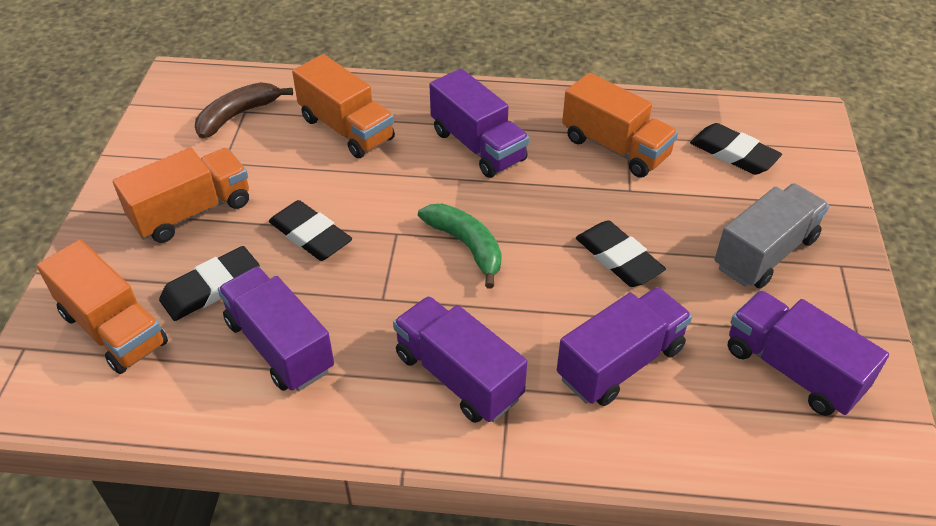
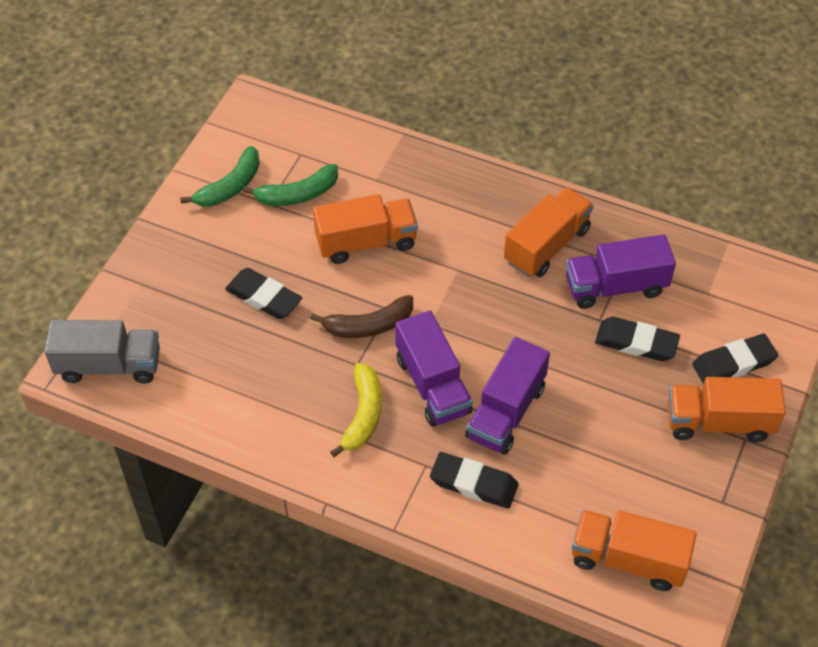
green banana: 1 -> 2
purple truck: 5 -> 3
yellow banana: 0 -> 1

